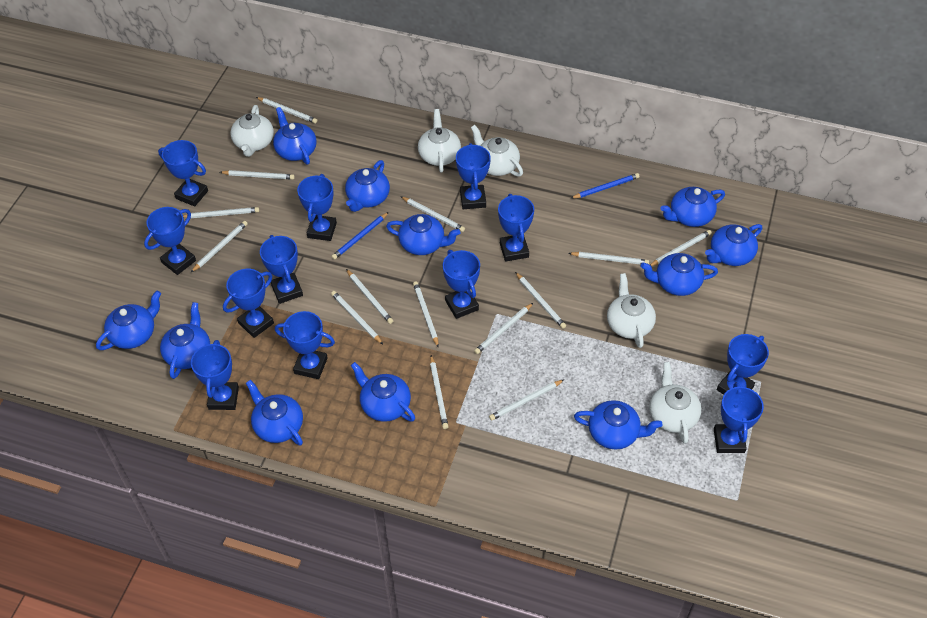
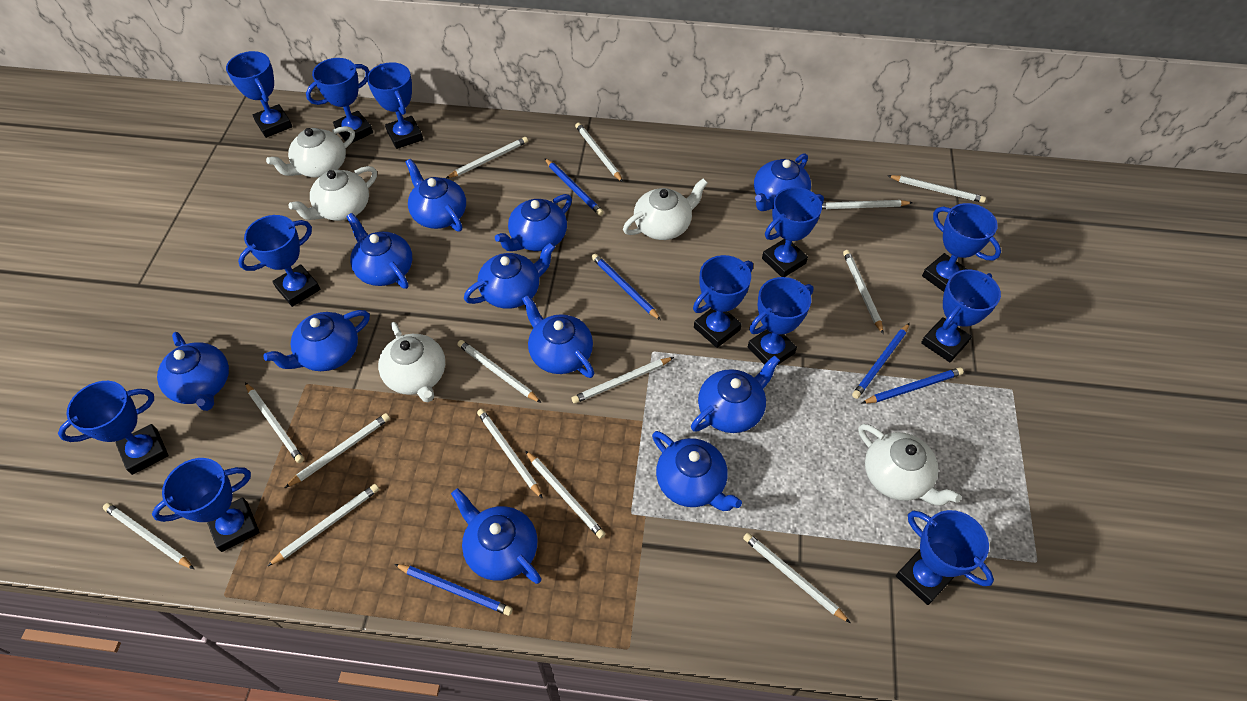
blue pencil: 2 -> 5

